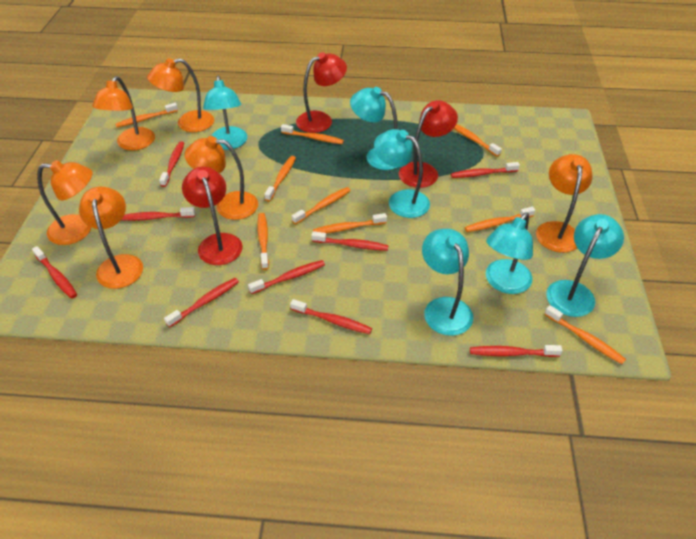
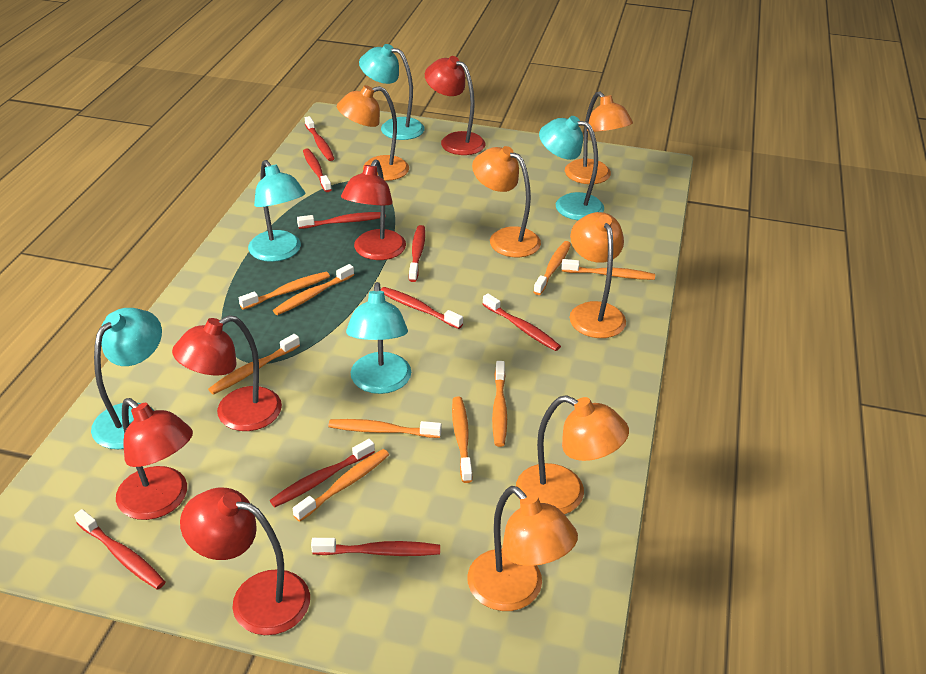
red lamp: 3 -> 5
turquoise lamp: 6 -> 5

